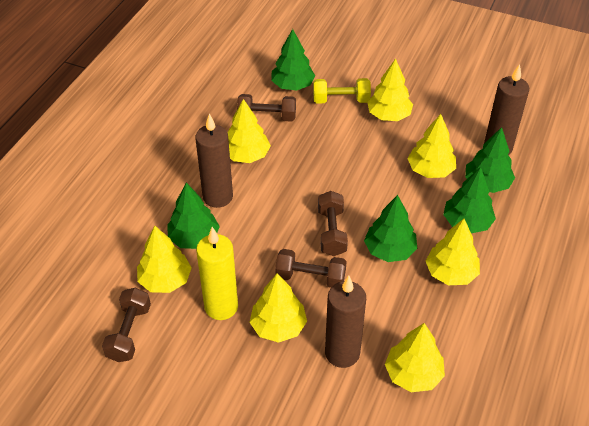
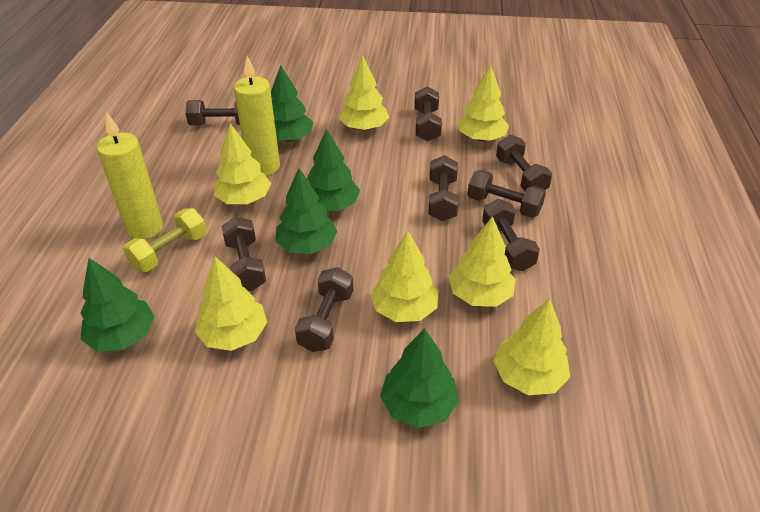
brown candle: 3 -> 0
brown dumbbell: 4 -> 8
yellow candle: 1 -> 2

